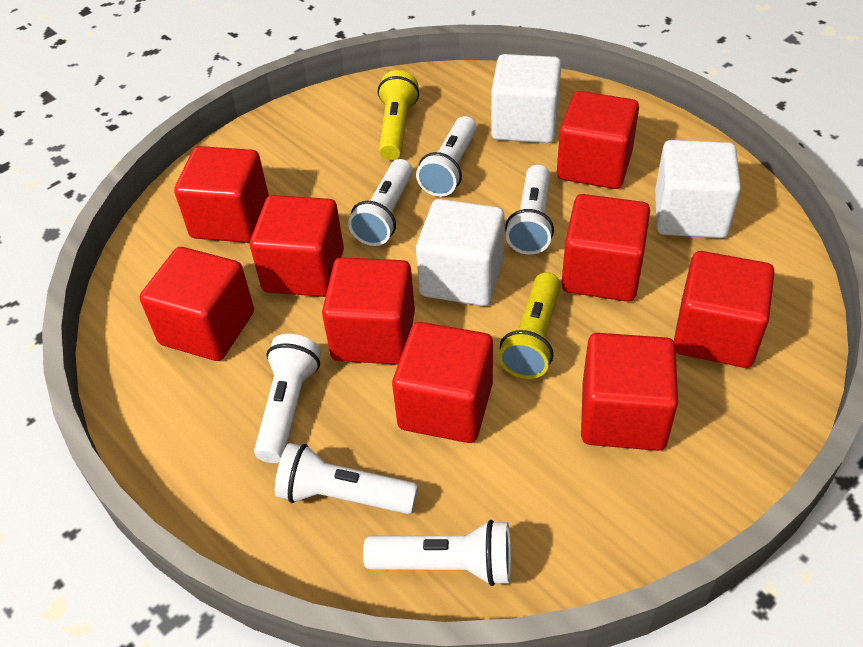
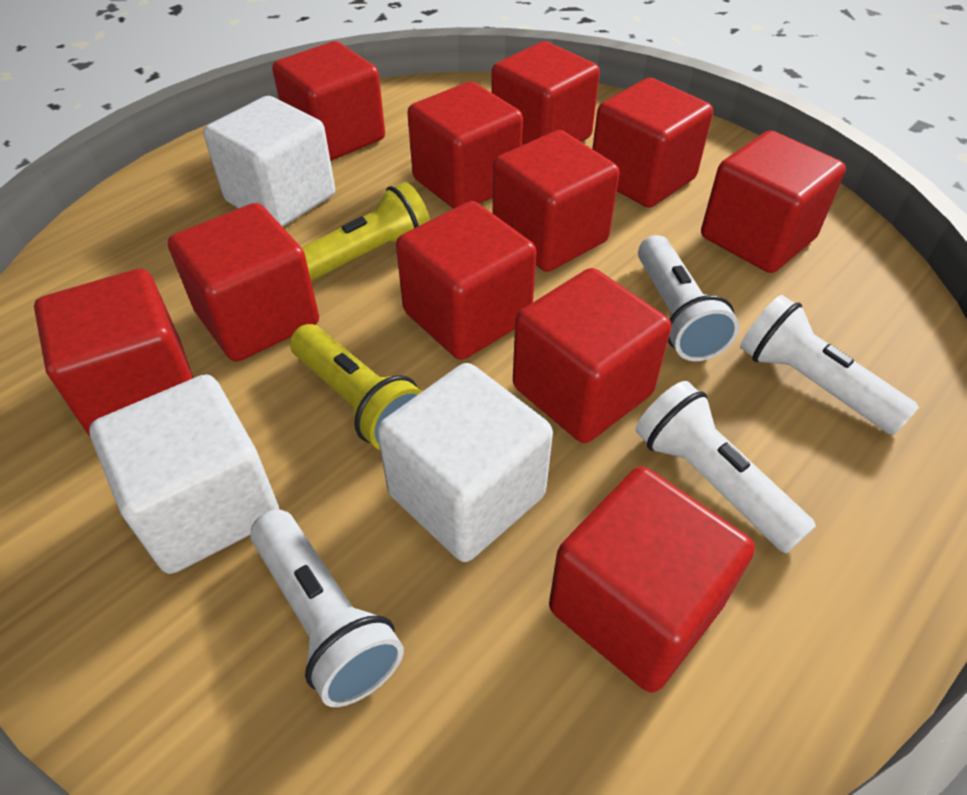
red cube: 9 -> 11
white flashlight: 6 -> 4

